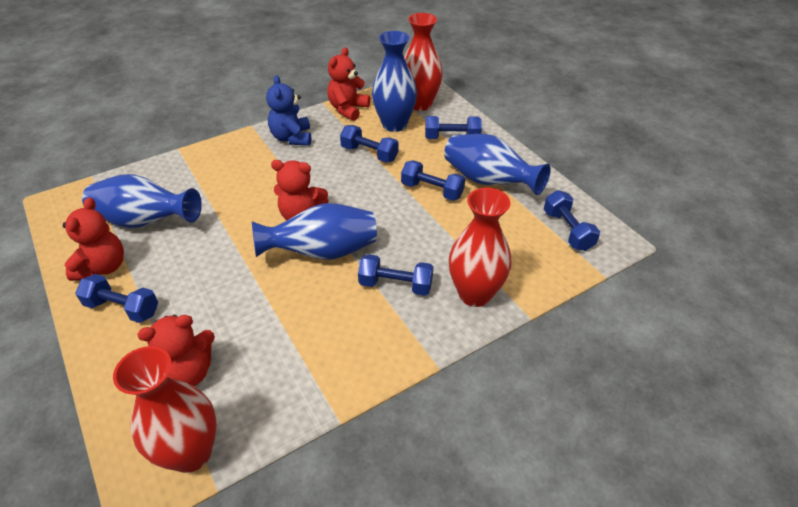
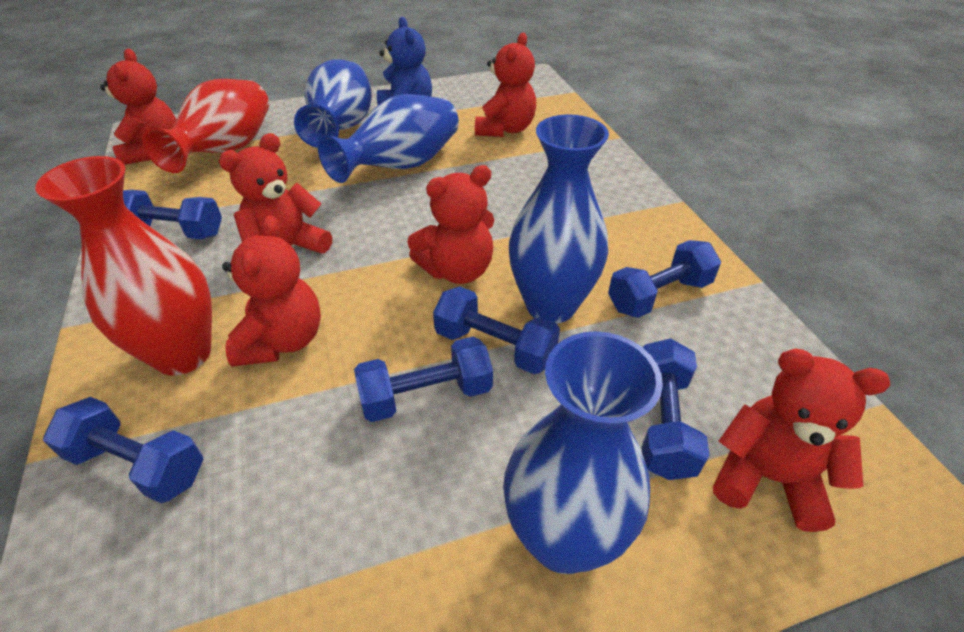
red teddy bear: 4 -> 6
red vase: 3 -> 2

